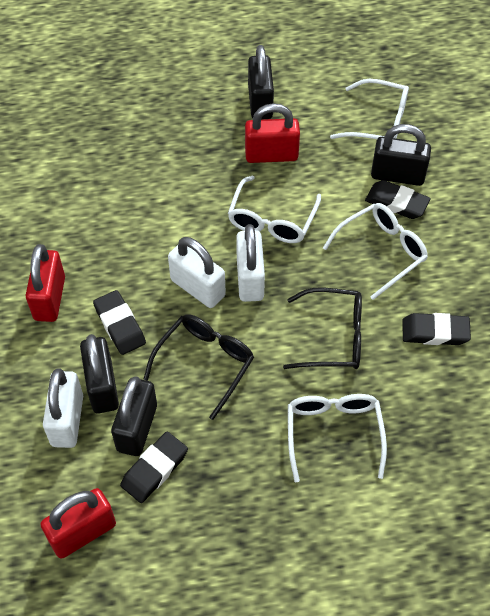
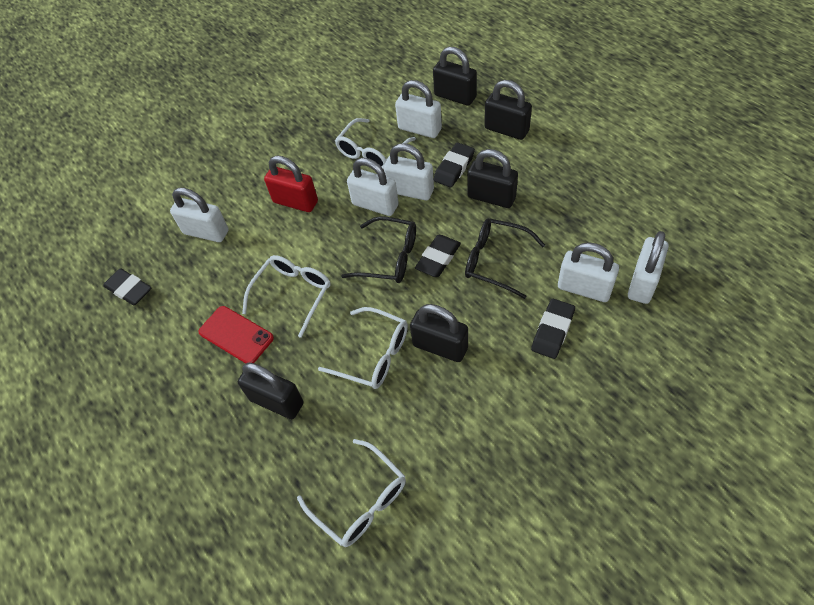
black padlock: 4 -> 5
red padlock: 3 -> 1
red phone: 0 -> 1
white padlock: 3 -> 6

